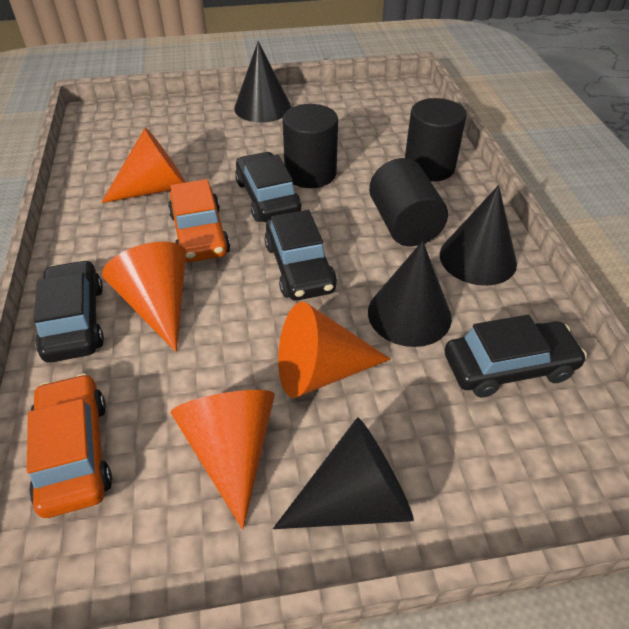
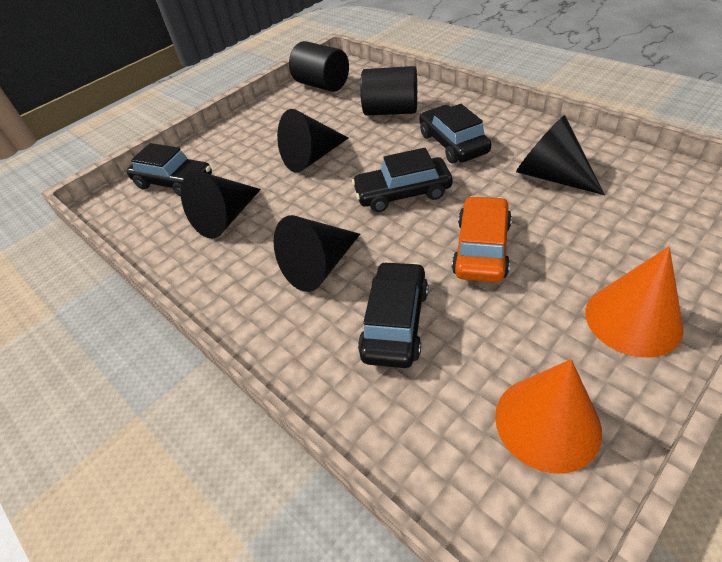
black cylinder: 3 -> 2
orange car: 2 -> 1
orange cone: 4 -> 2

